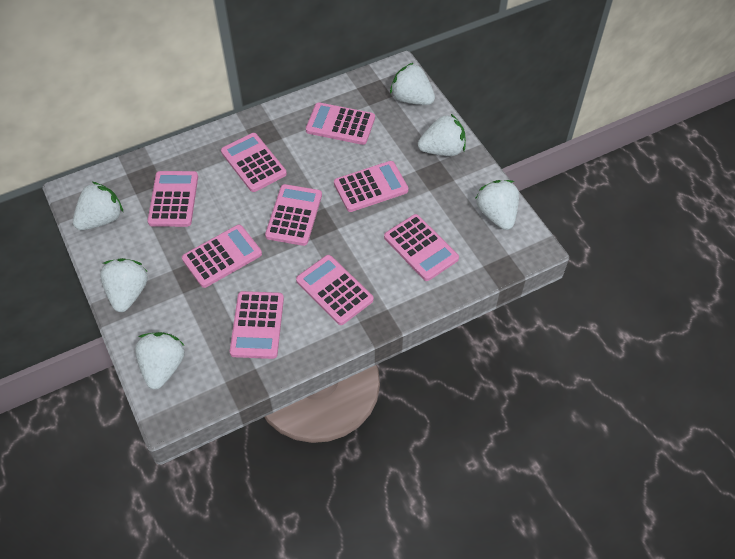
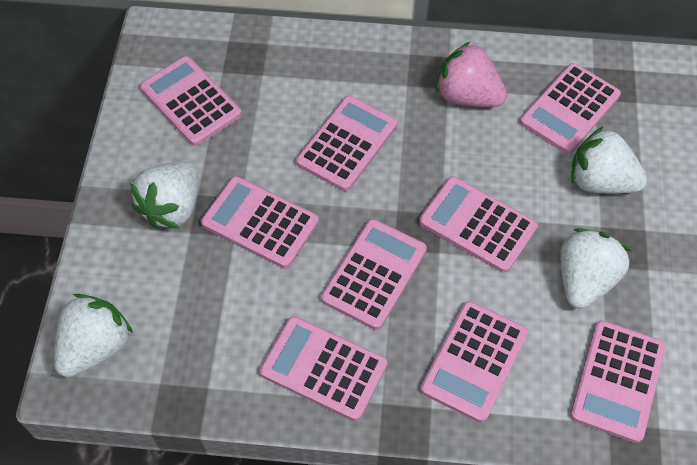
pink strawberry: 0 -> 1
white strawberry: 6 -> 4

